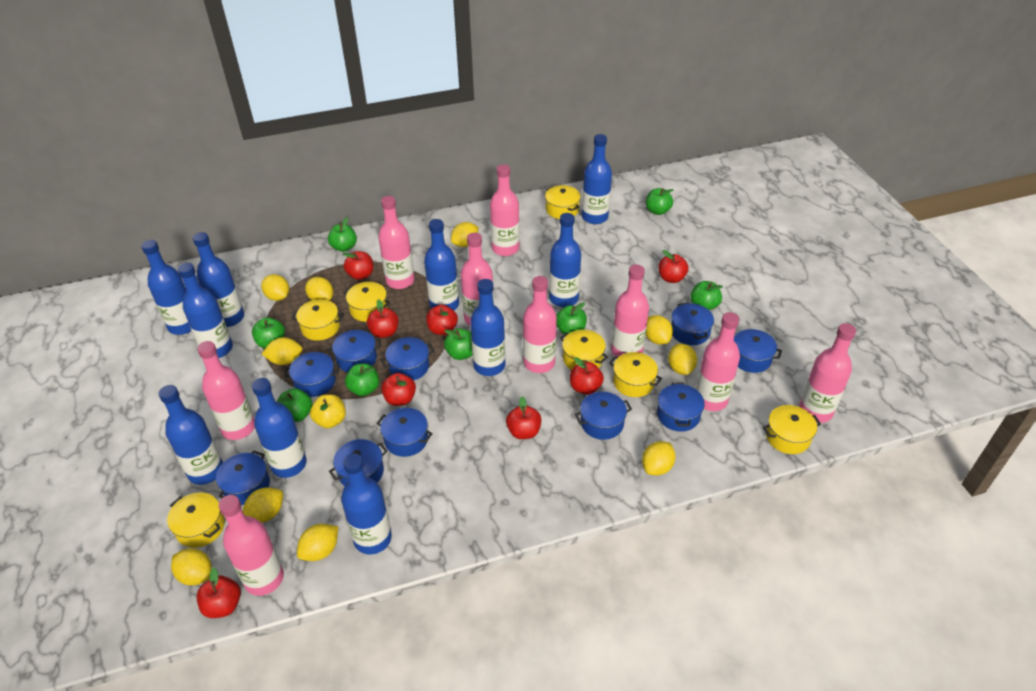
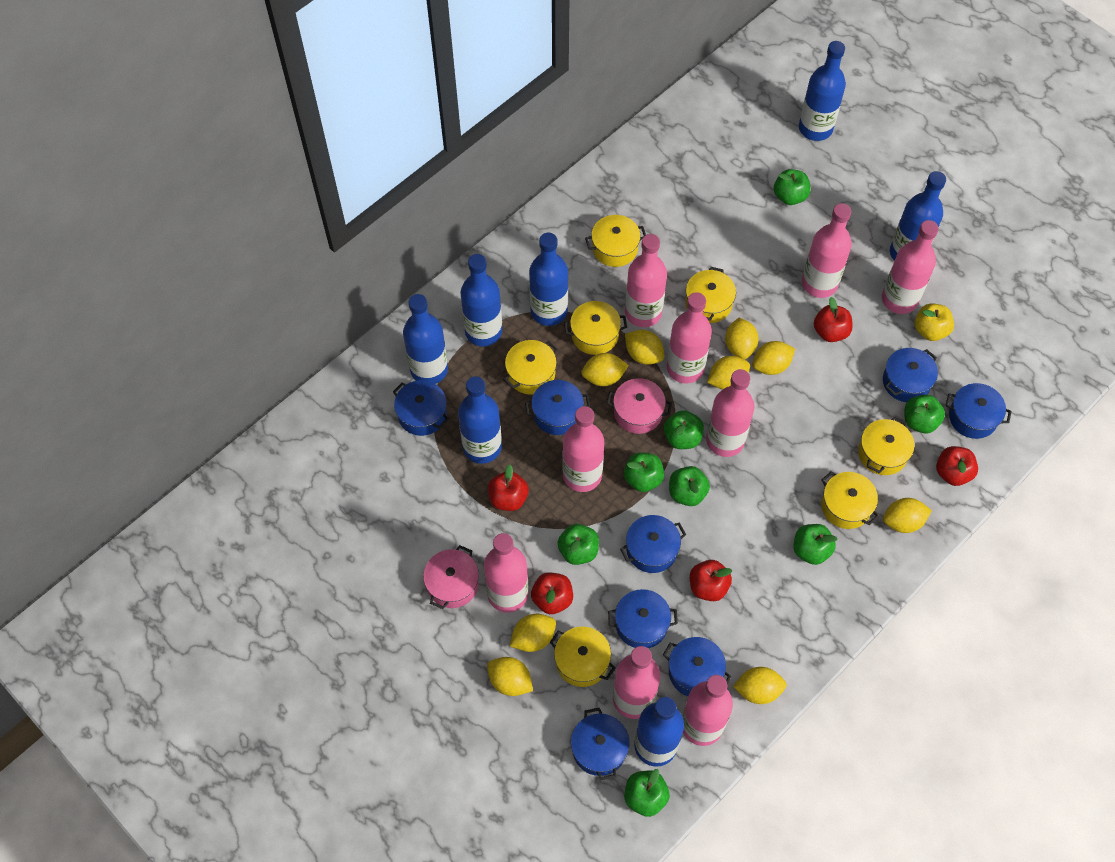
blue bottle: 10 -> 7
blue pot: 10 -> 8
pink pot: 0 -> 2
red apple: 8 -> 5
yellow lemon: 10 -> 9

